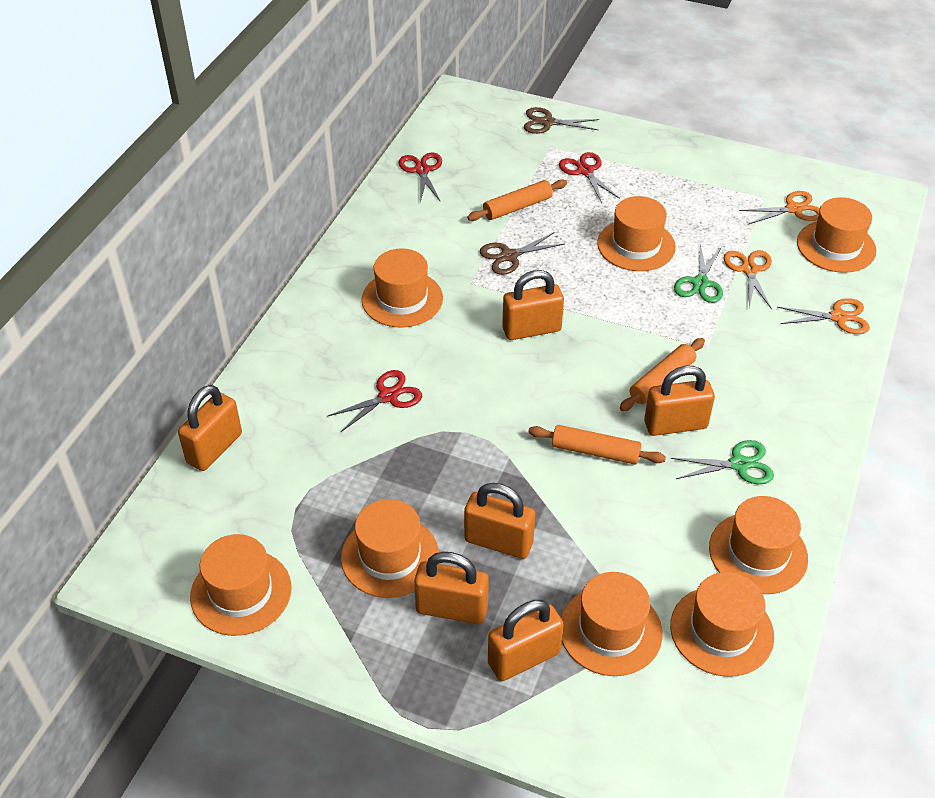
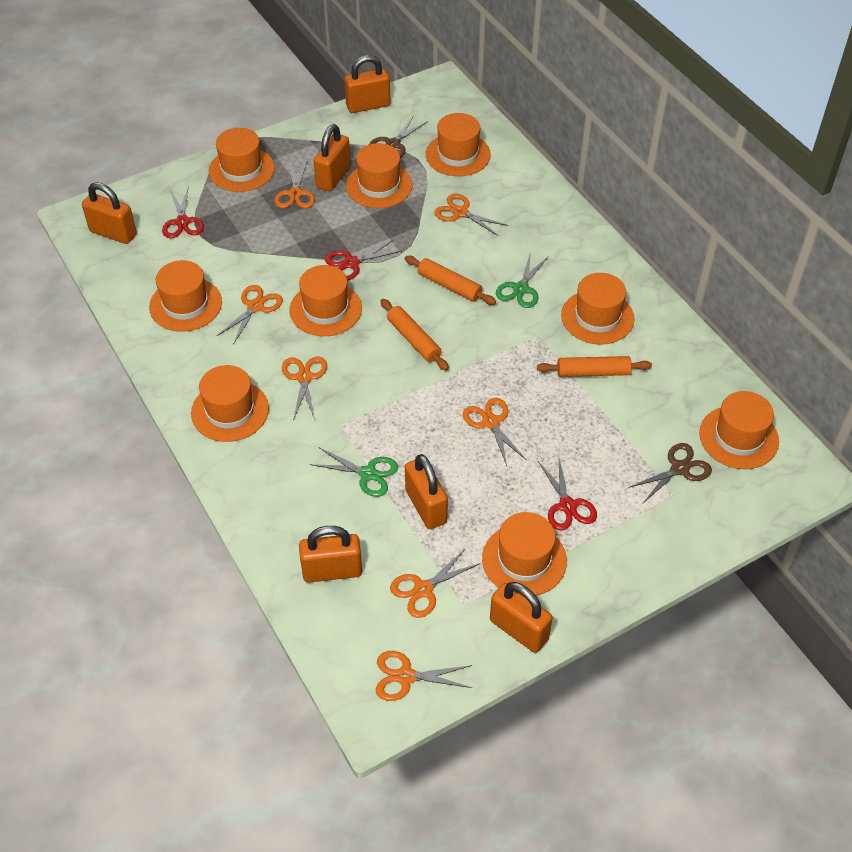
orange hat: 8 -> 9
orange scissors: 3 -> 7

